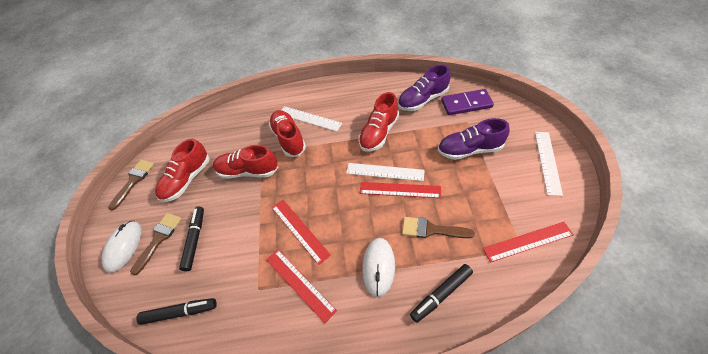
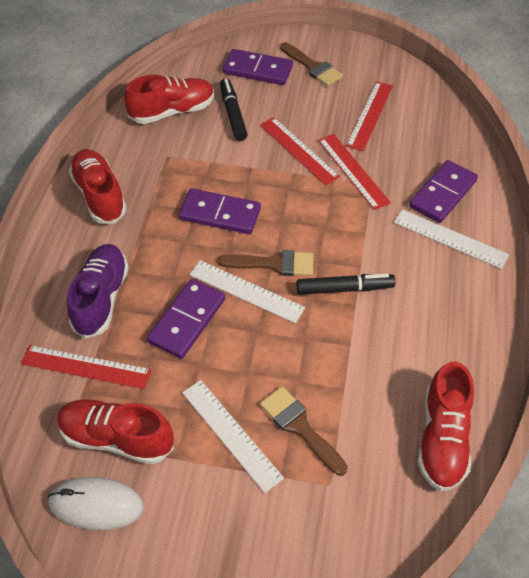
black marker: 3 -> 2
purple domino: 1 -> 4
purple shoe: 2 -> 1
white mouse: 2 -> 1

